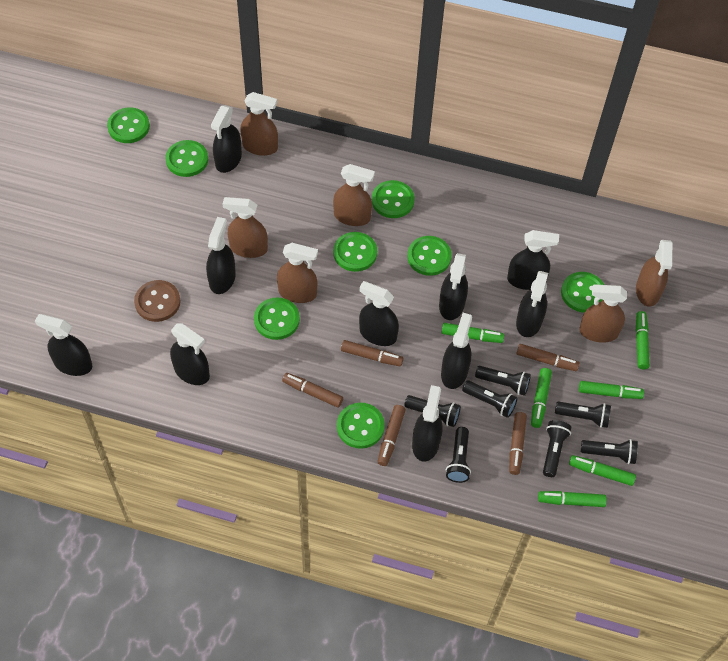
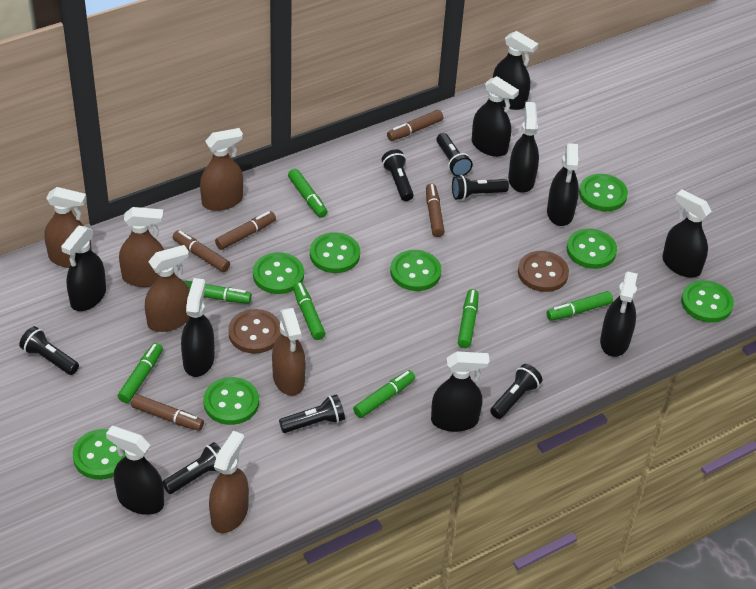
brown button: 1 -> 2
green marker: 6 -> 7

